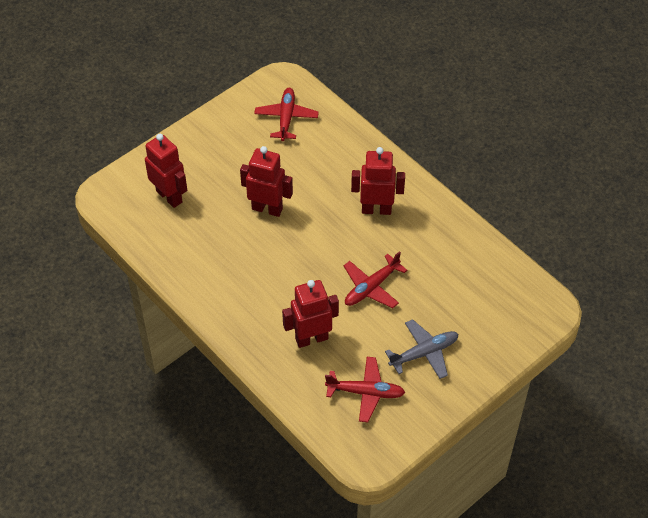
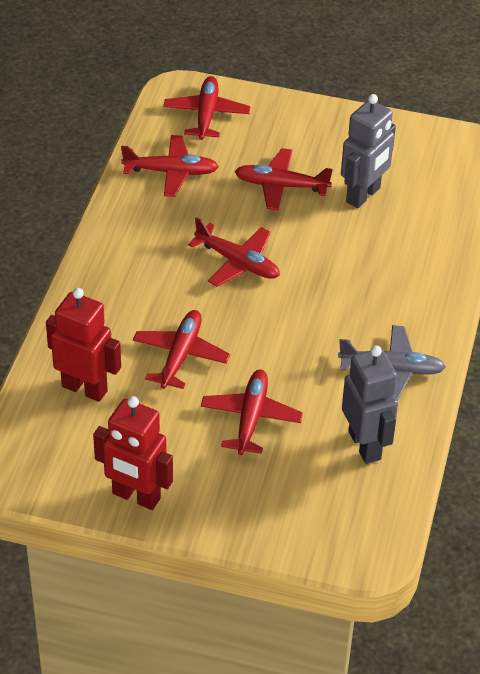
grey robot: 0 -> 2
red plane: 3 -> 6
red robot: 4 -> 2

